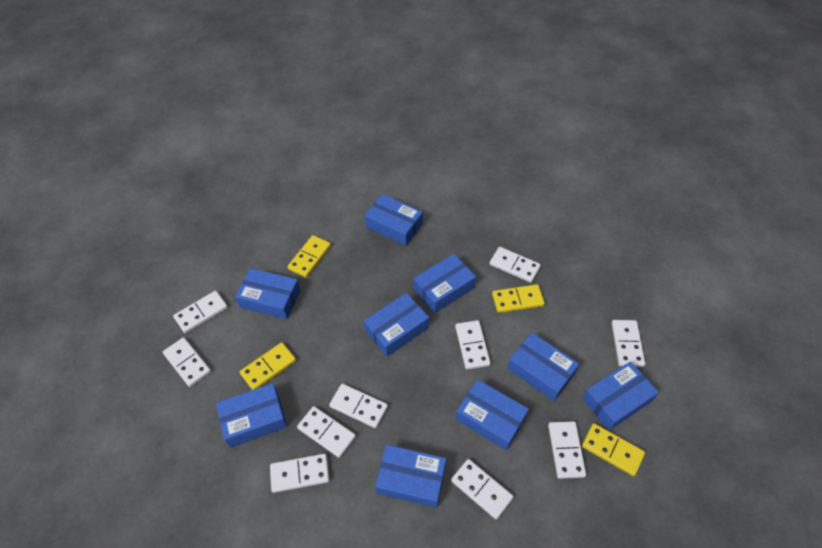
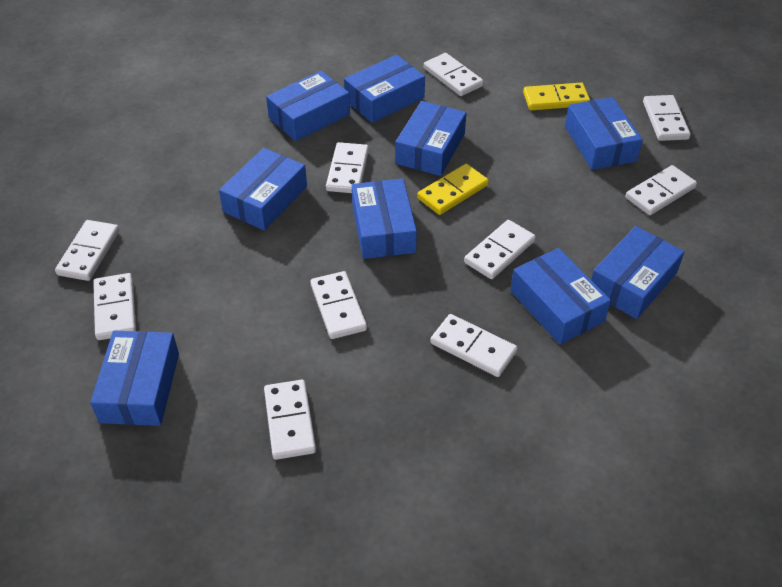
yellow domino: 4 -> 2

